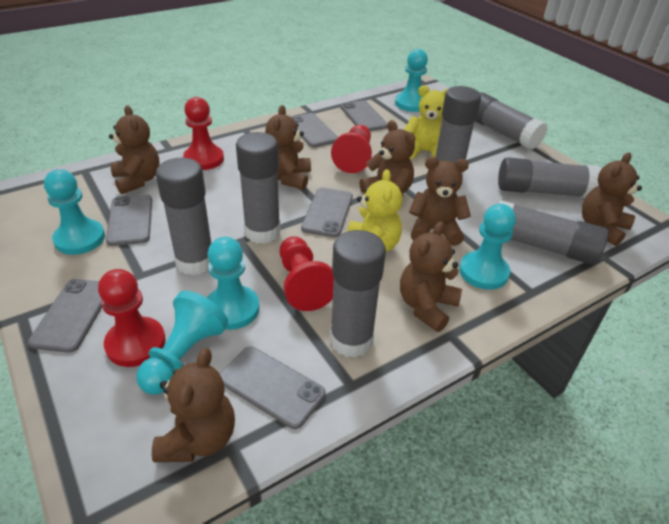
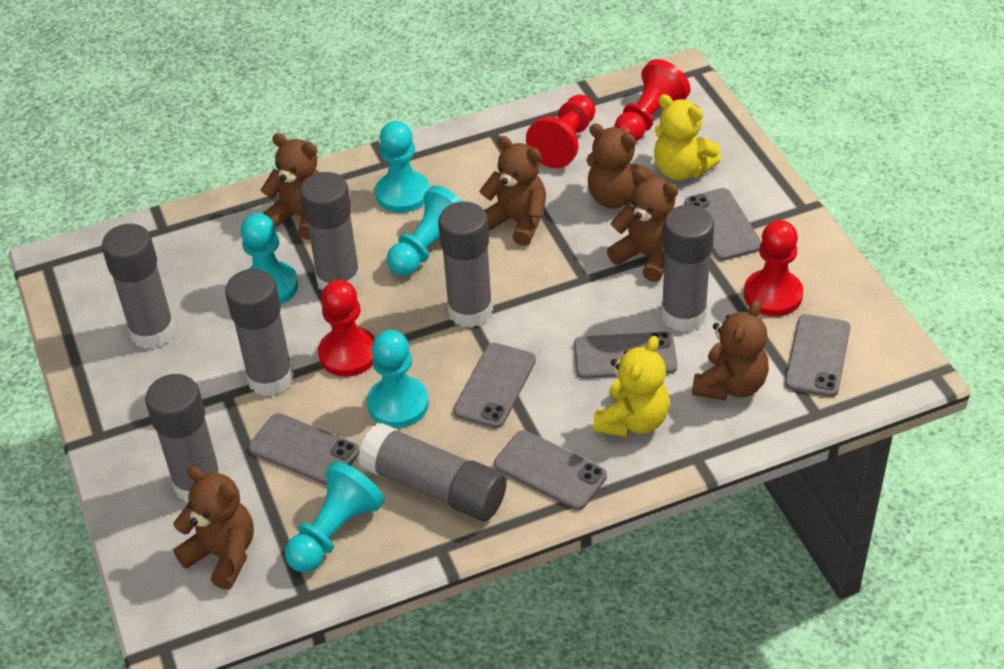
brown teddy bear: 7 -> 6

